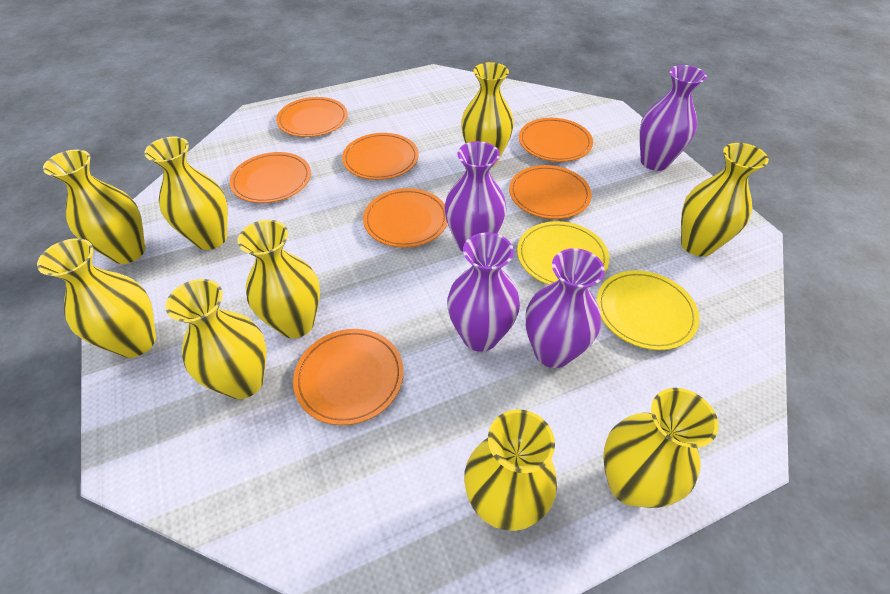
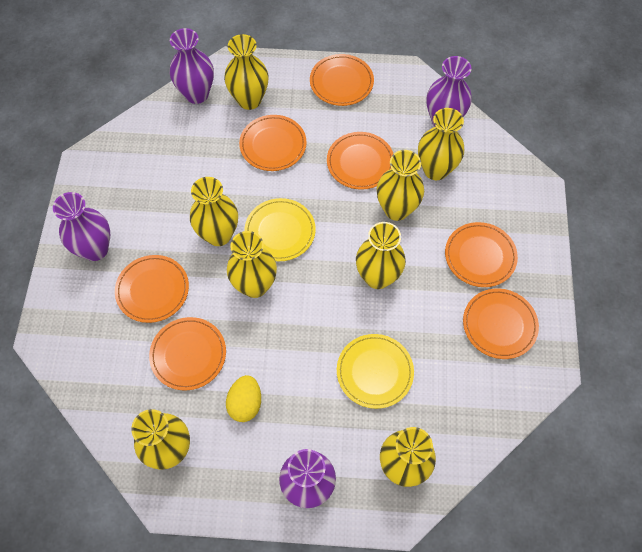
yellow egg: 0 -> 1
yellow vase: 9 -> 8

